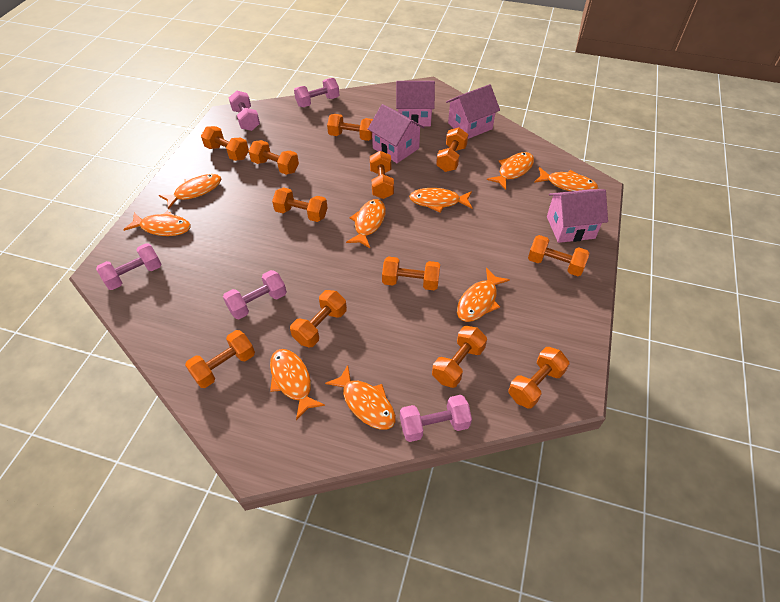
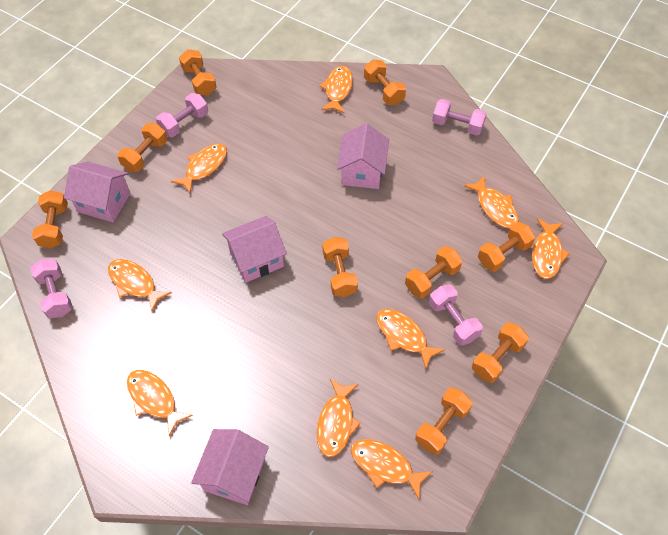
orange dumbbell: 12 -> 9
pink dumbbell: 5 -> 4

